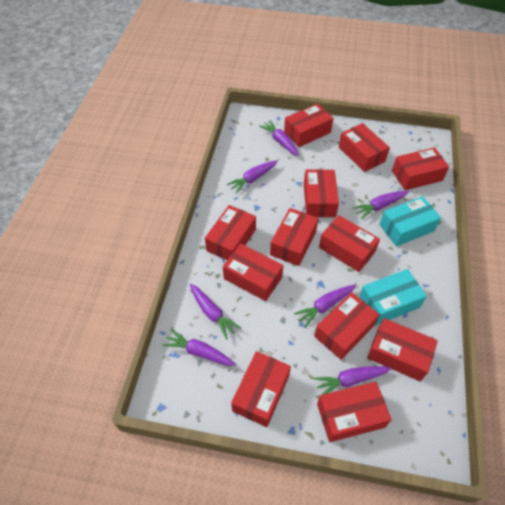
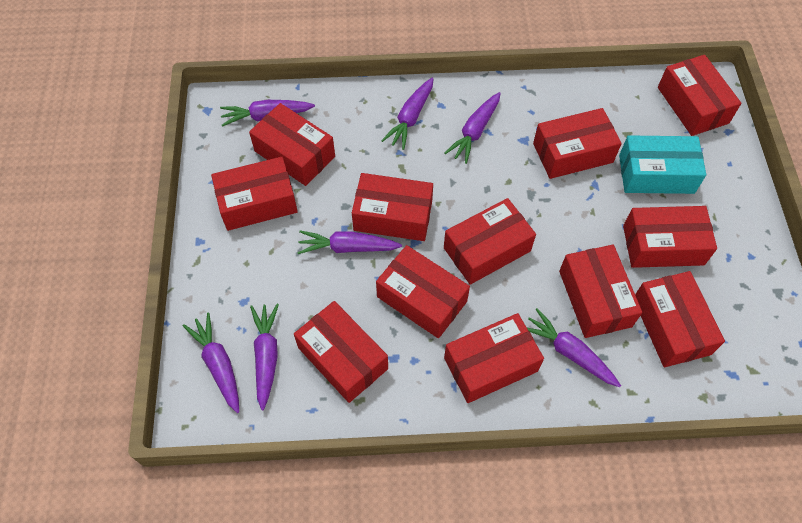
turquoise box: 2 -> 1

